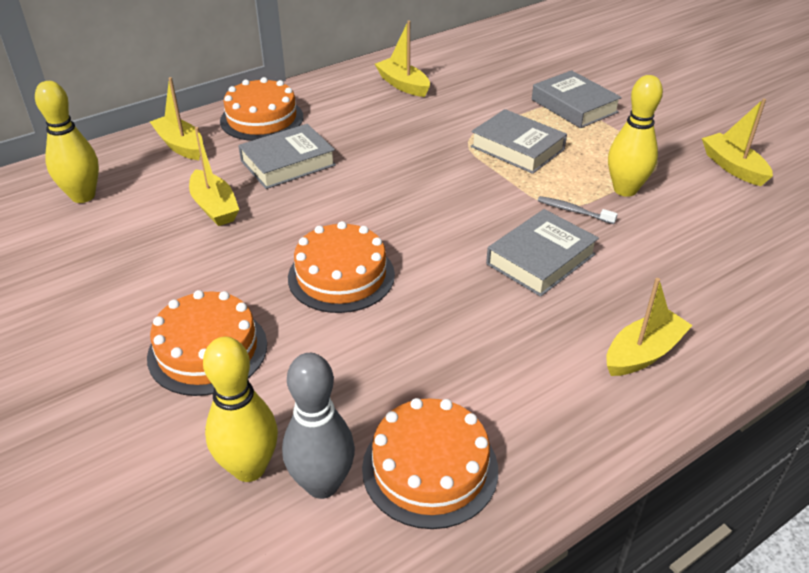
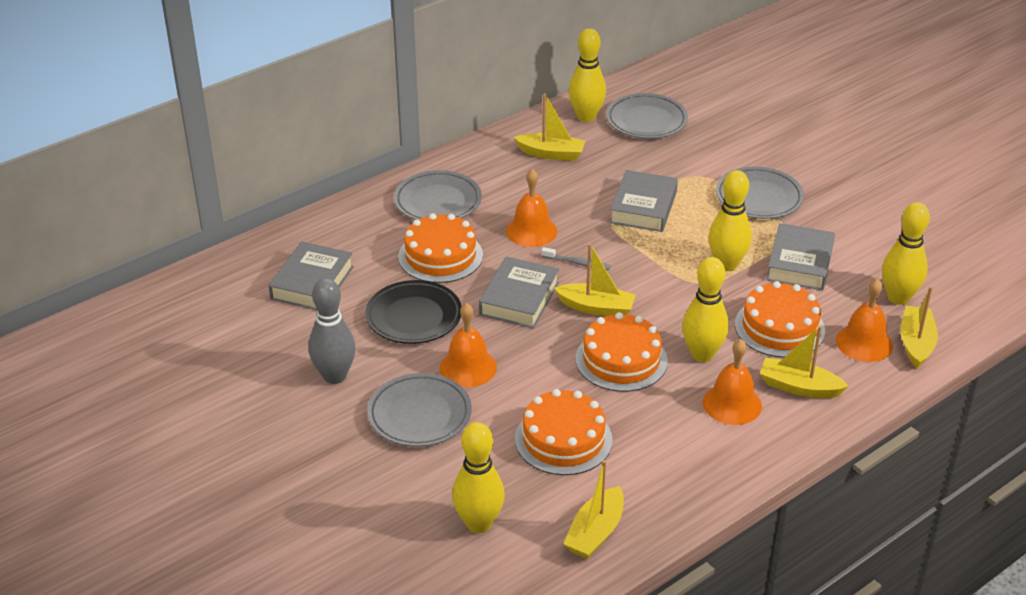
black plate: 0 -> 1
grey plate: 0 -> 4
orange bell: 0 -> 4
yellow bowling pin: 3 -> 5

